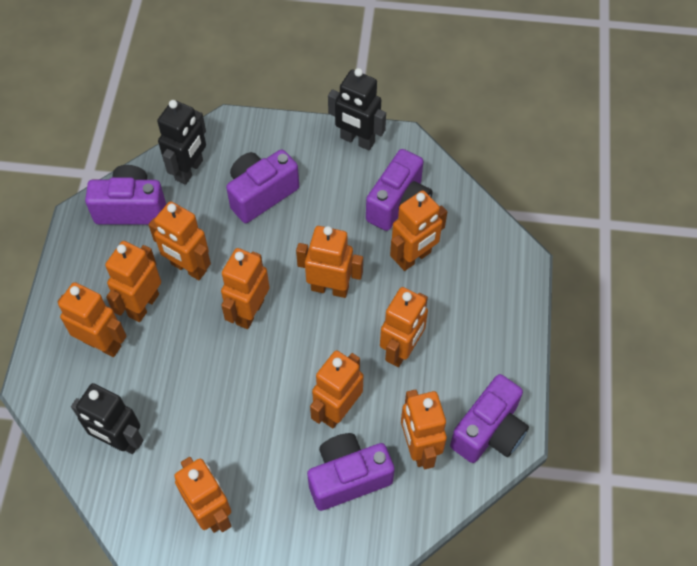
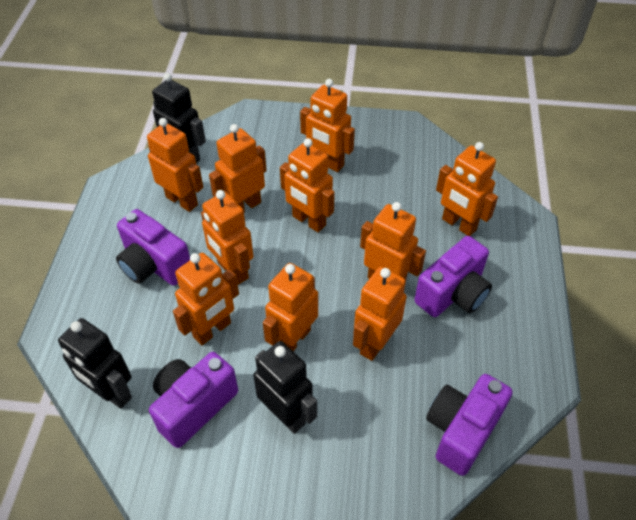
purple camera: 5 -> 4

